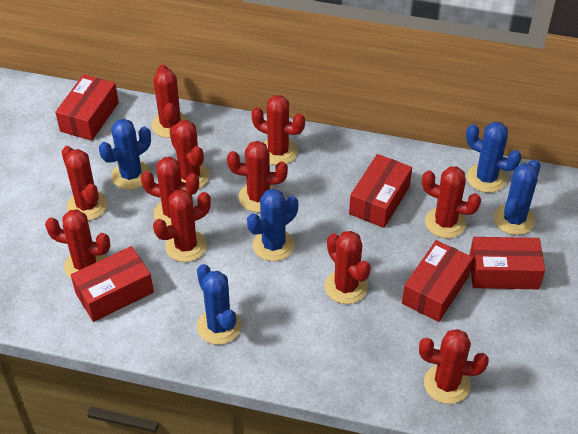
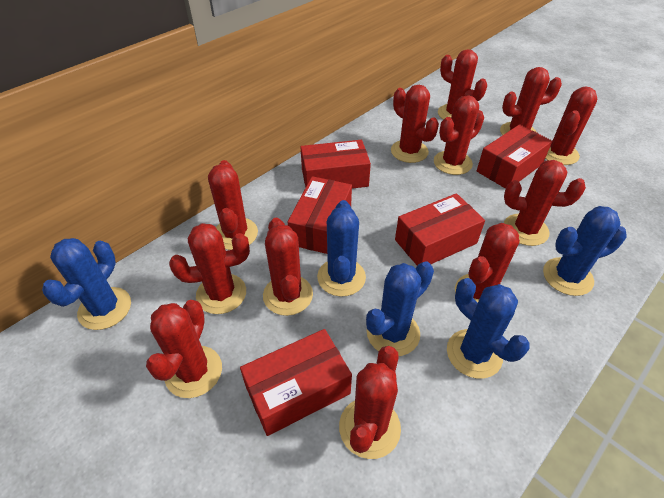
red cactus: 11 -> 12

